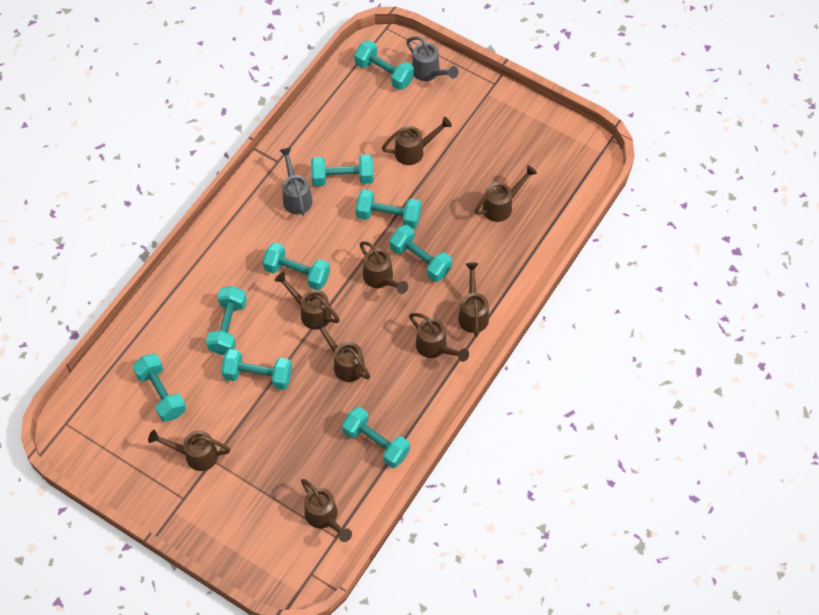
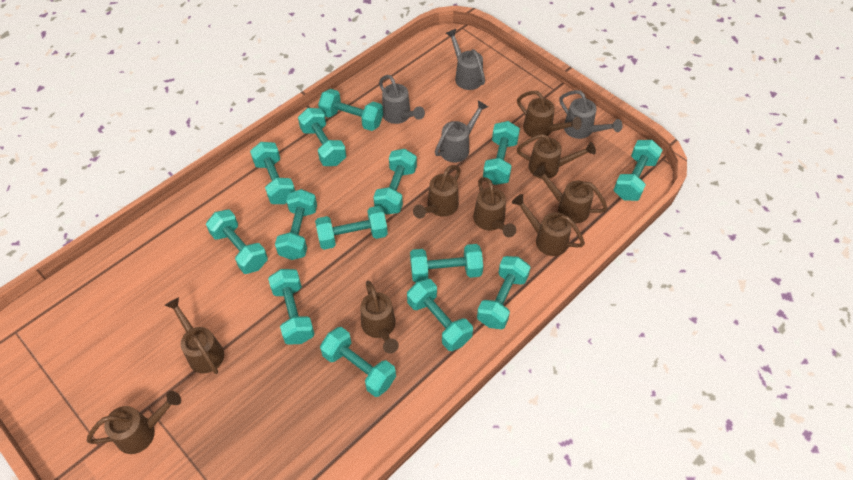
grey watering can: 2 -> 4
turquoise dumbbell: 9 -> 14

